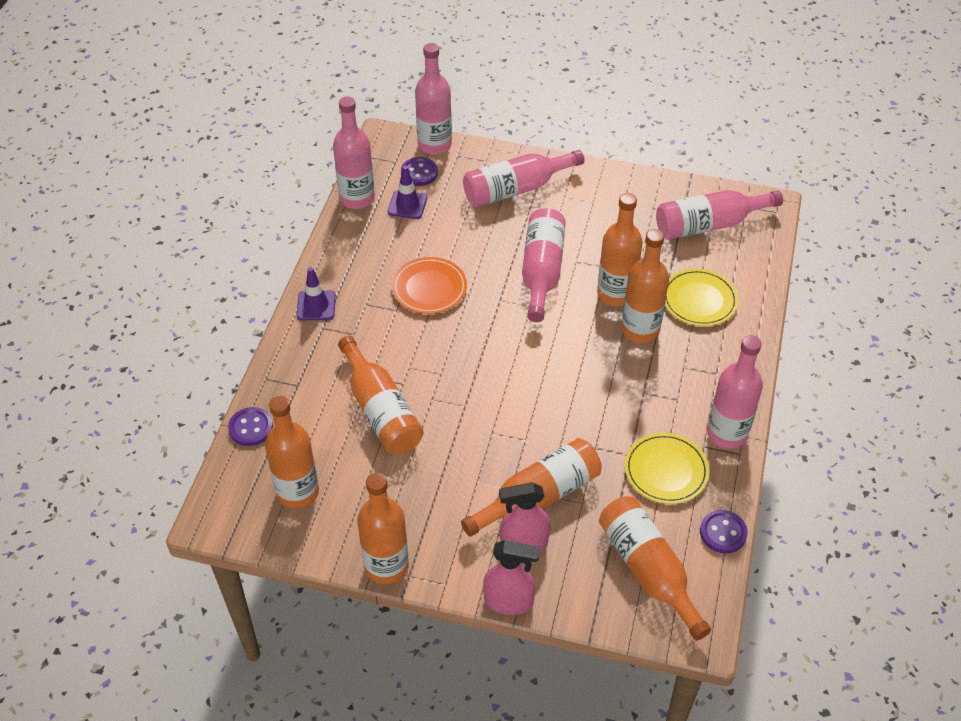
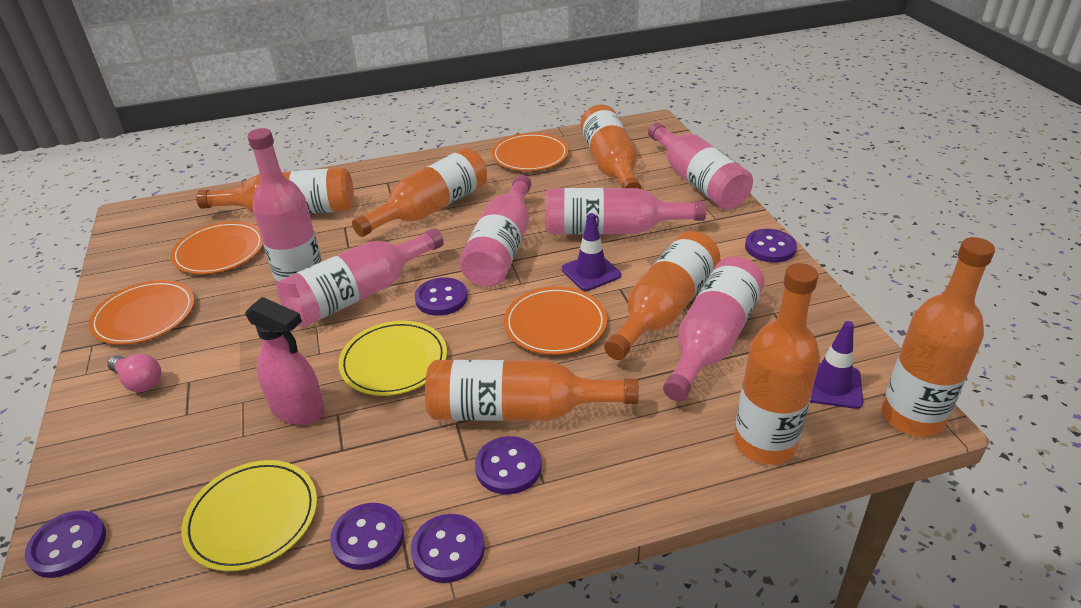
orange plate: 1 -> 4
pink light bulb: 0 -> 1
pink spray bottle: 2 -> 1
purple button: 3 -> 6

